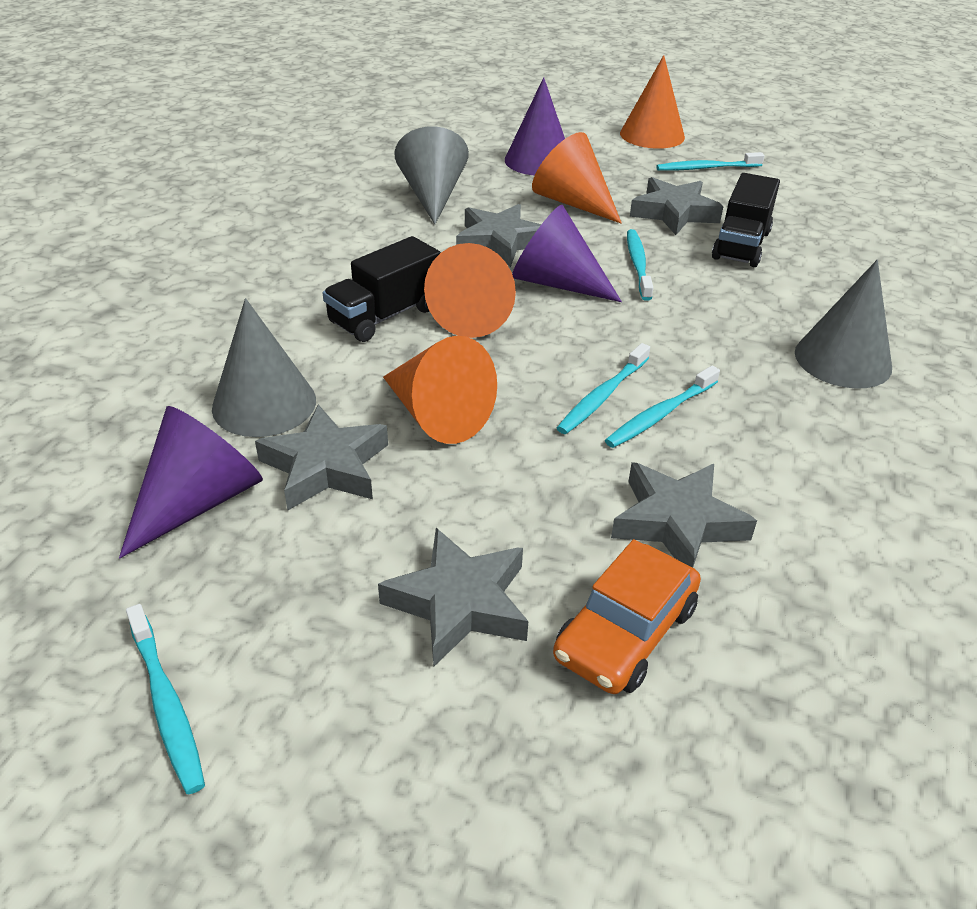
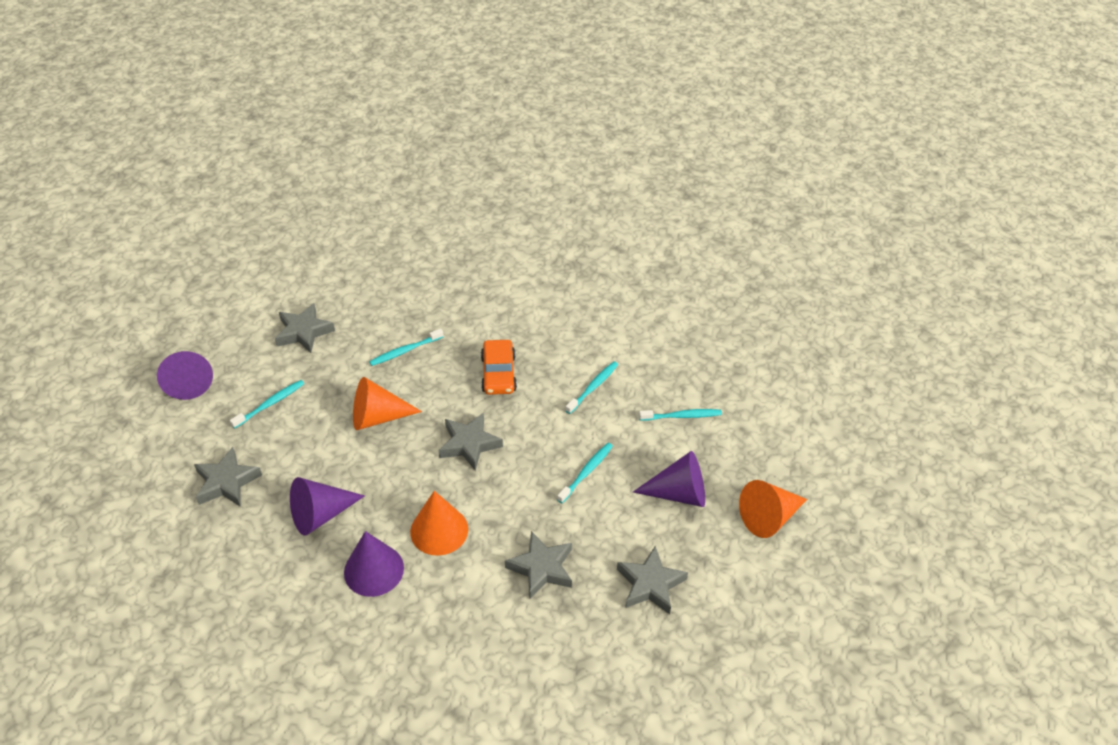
black truck: 2 -> 0
grey cone: 3 -> 0
orange cone: 4 -> 3
purple cone: 3 -> 4

